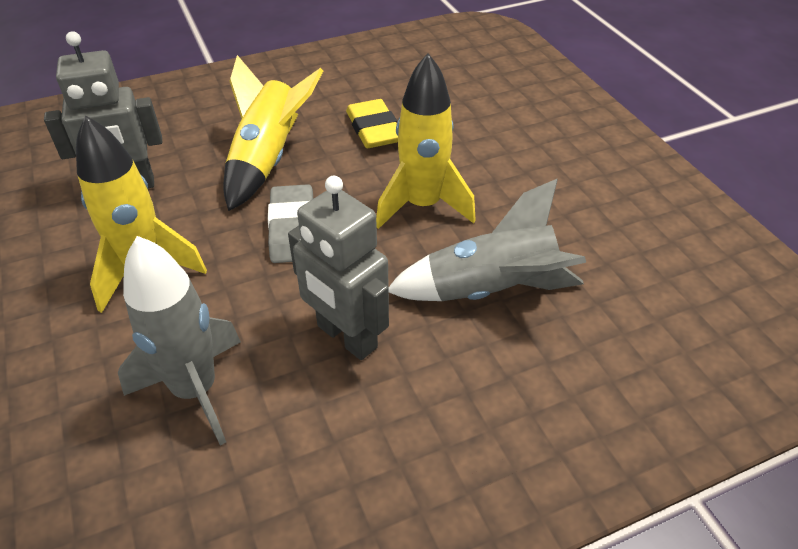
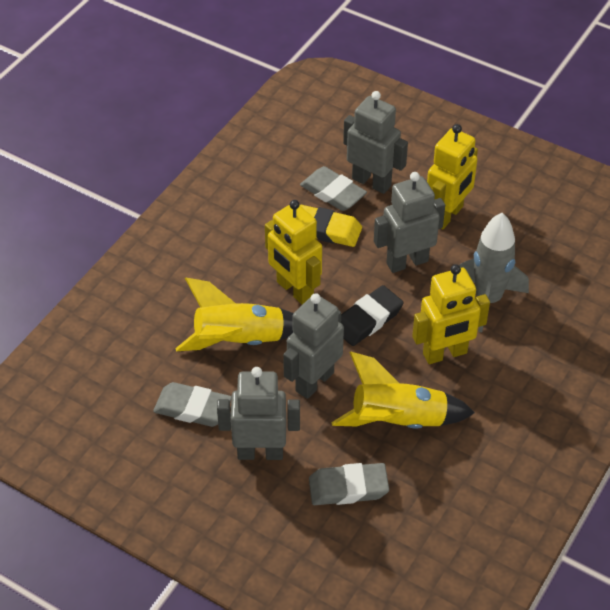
black eraser: 0 -> 1
grey eraser: 1 -> 3
grey robot: 2 -> 4
grey rocket: 2 -> 1
yellow robot: 0 -> 3
yellow rocket: 3 -> 2

